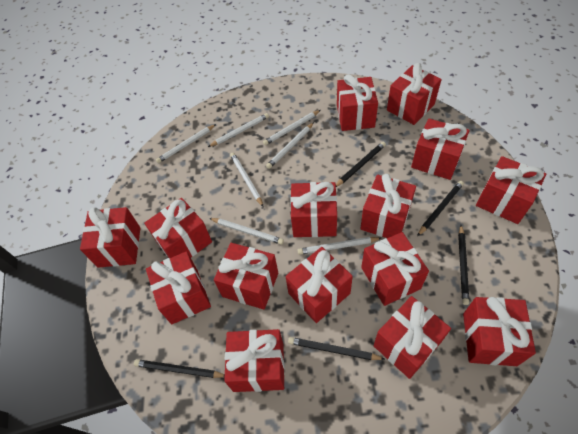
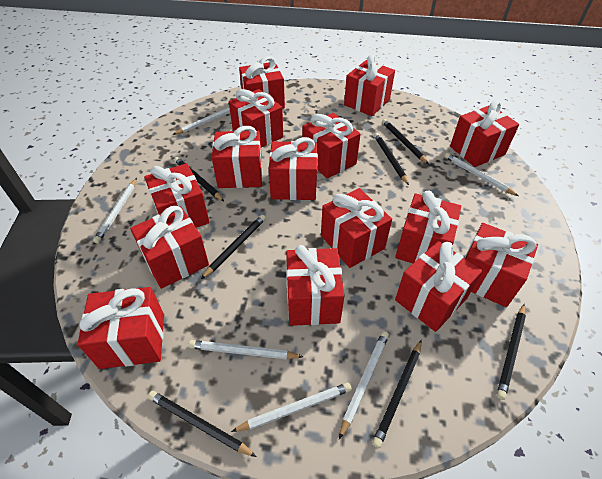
black pencil: 5 -> 7
white pencil: 7 -> 6

